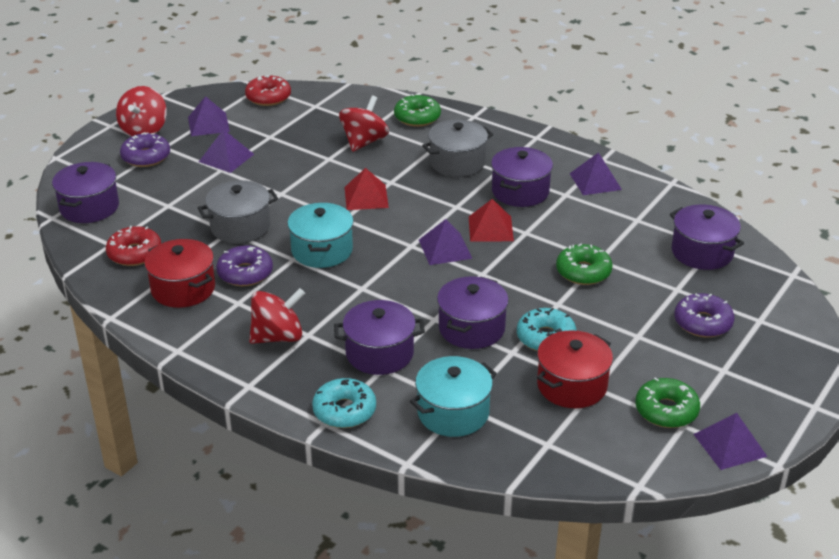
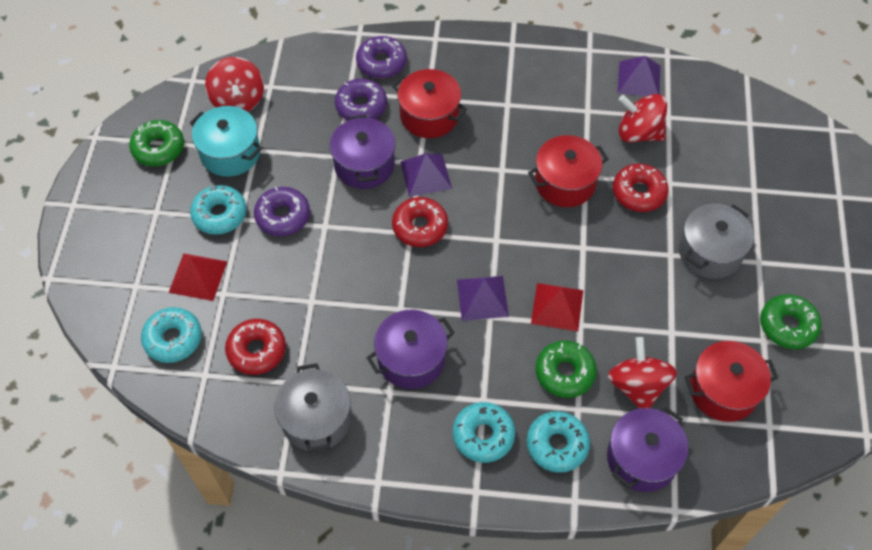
purple pot: 5 -> 3
purple pyramid: 5 -> 3
red donut: 2 -> 3
red pot: 2 -> 3
turquoise donut: 2 -> 4
turquoise pot: 2 -> 1

